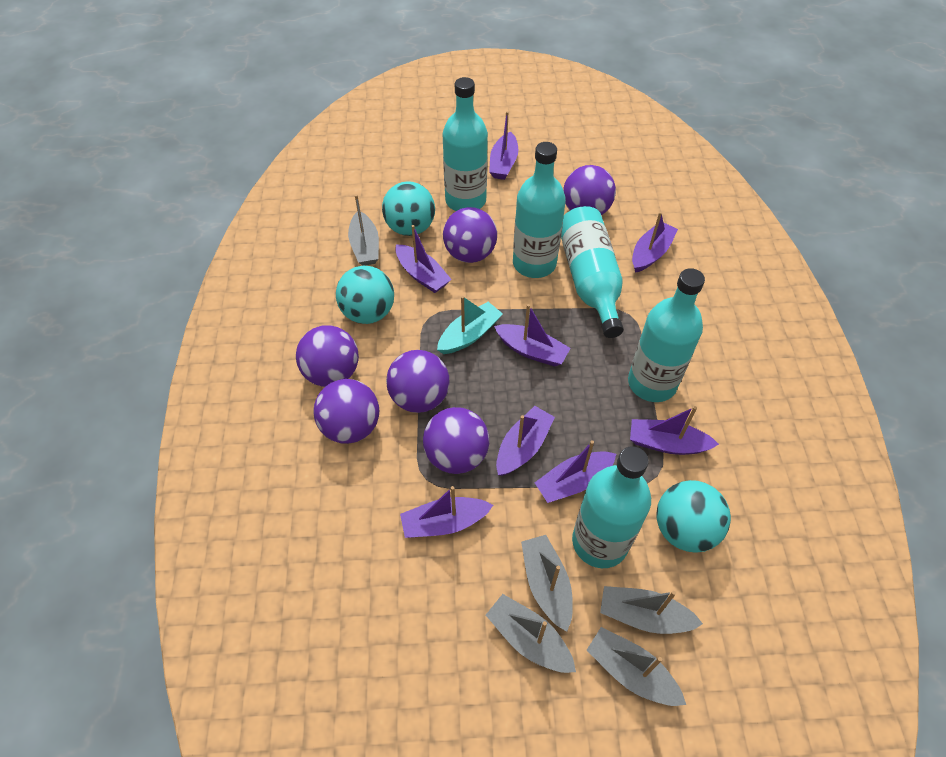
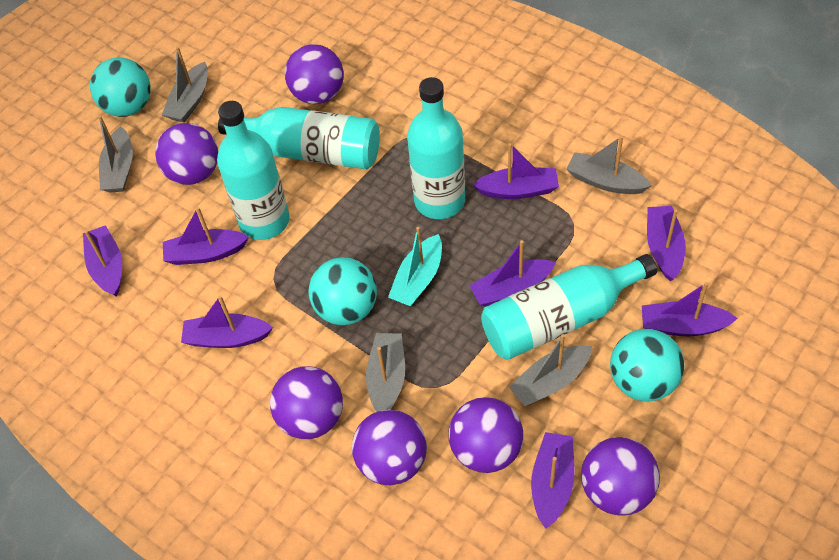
turquoise bottle: 5 -> 4

